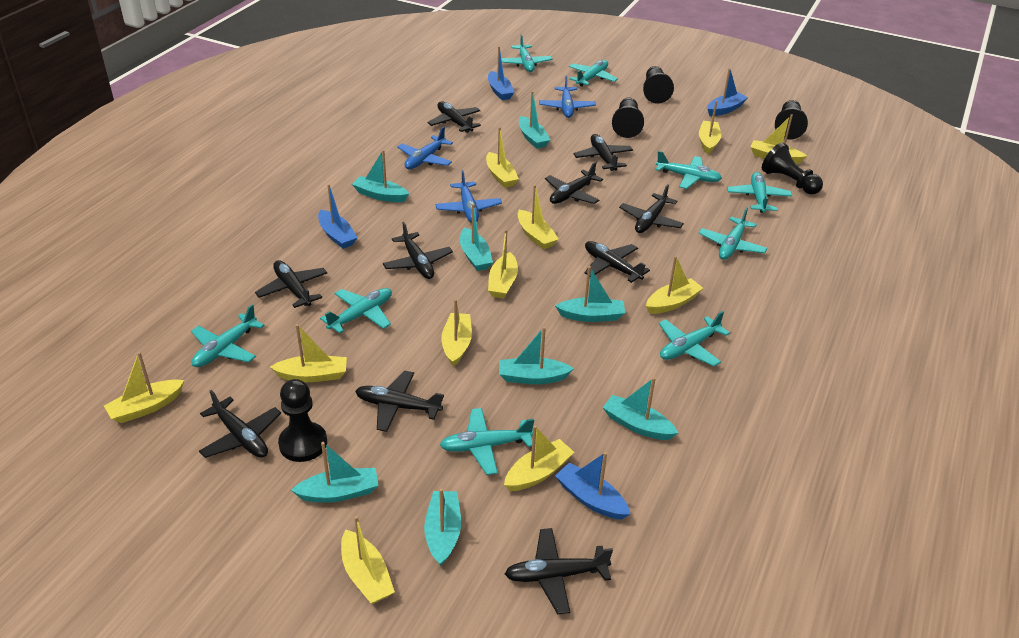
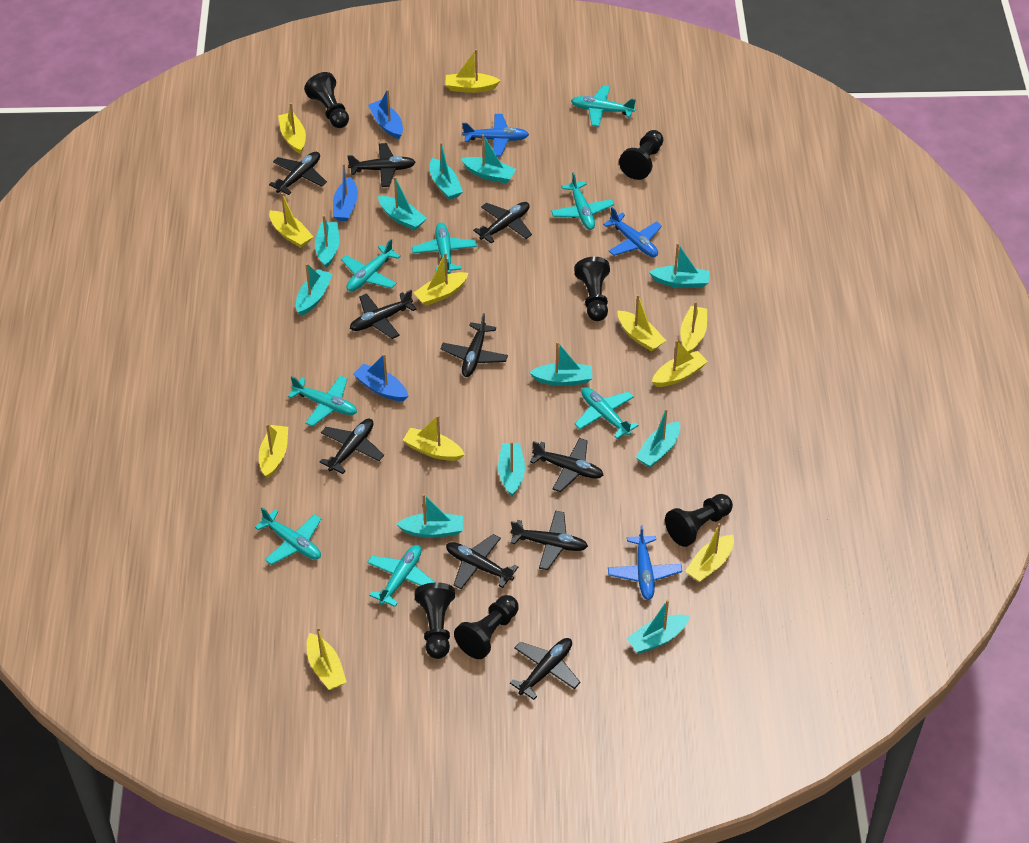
black pawn: 5 -> 6
blue boat: 4 -> 3
turquoise boat: 8 -> 11
turquoise plane: 9 -> 8

